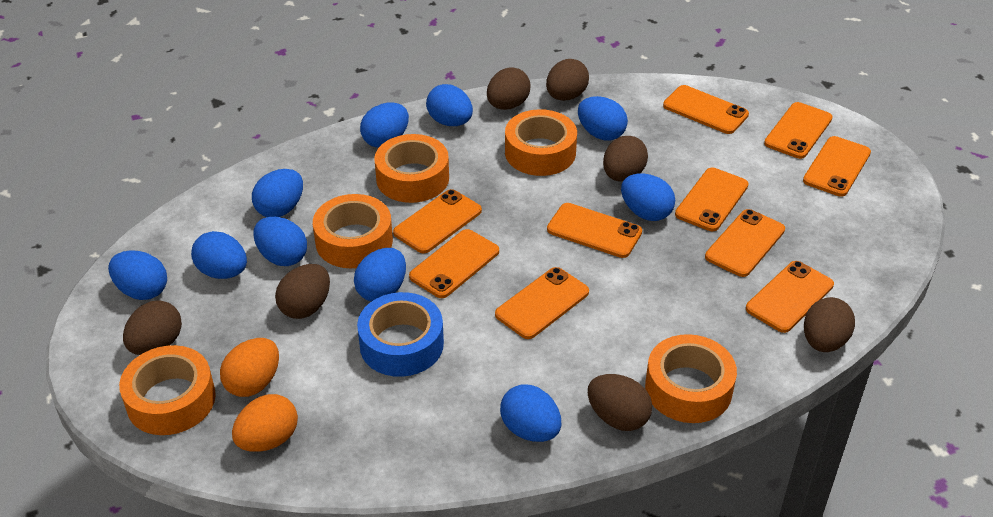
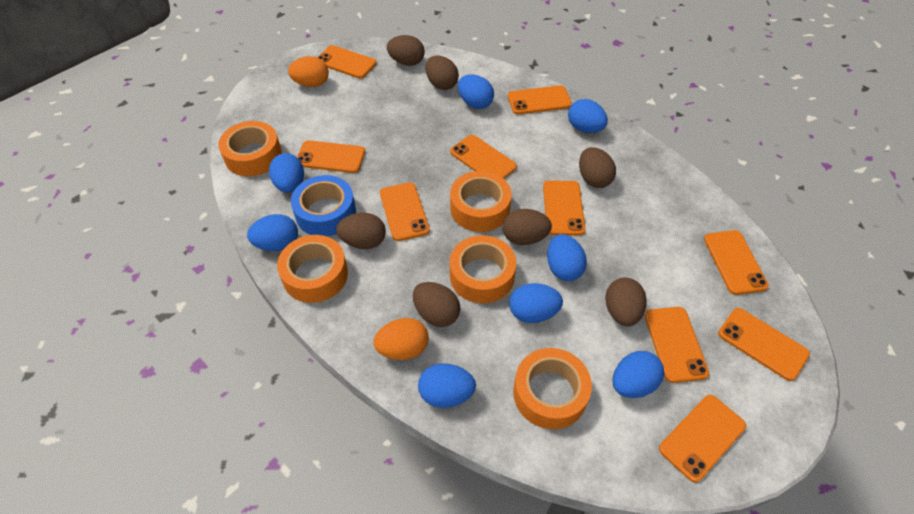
blue egg: 10 -> 8

